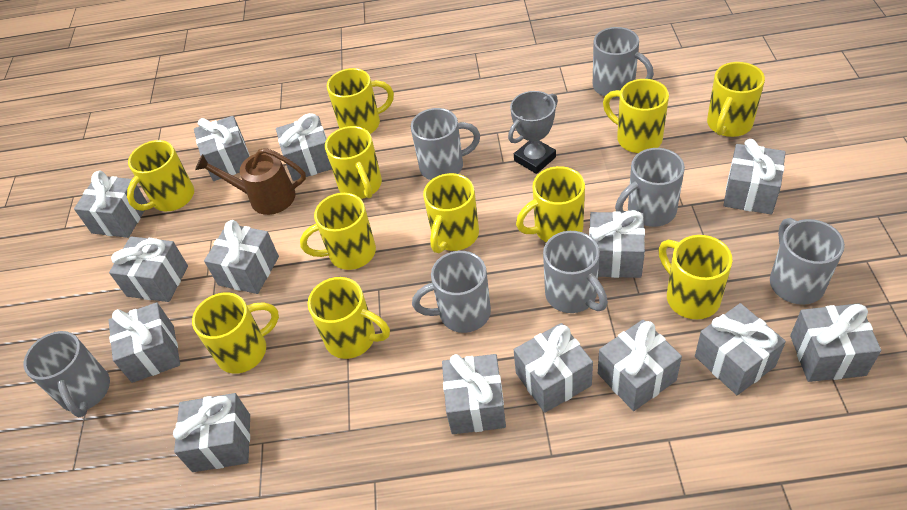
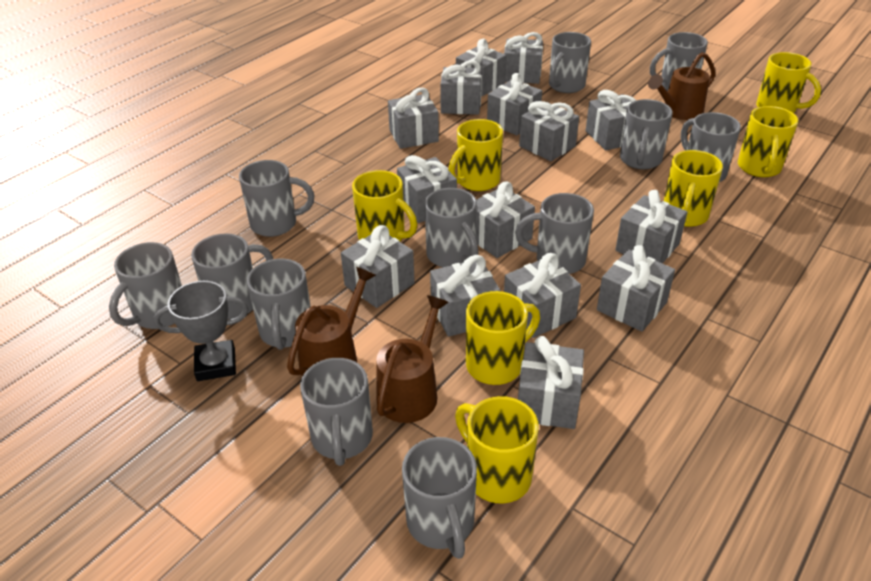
brown watering can: 1 -> 3
grey gift: 14 -> 15
grey mug: 7 -> 12
yellow mug: 11 -> 7

